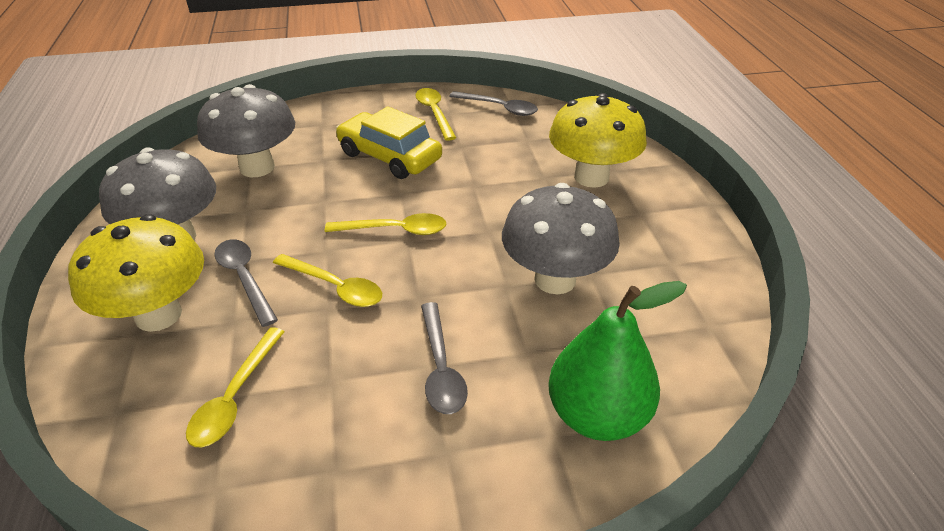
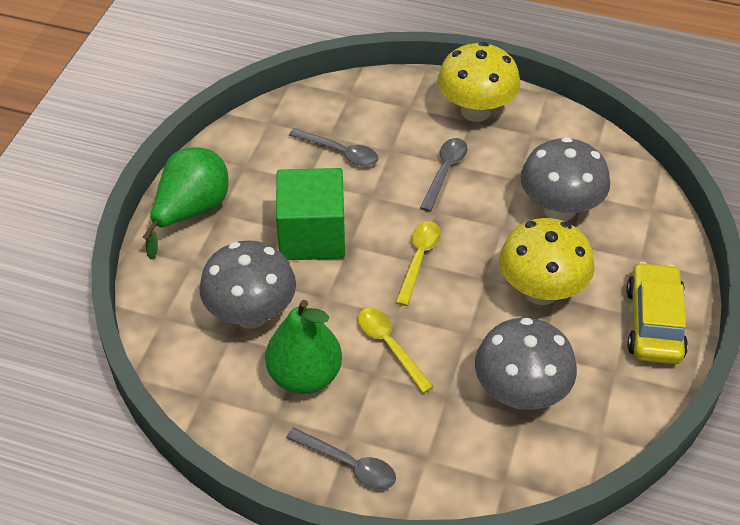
green cube: 0 -> 1
green pear: 1 -> 2
yellow spoon: 4 -> 2

